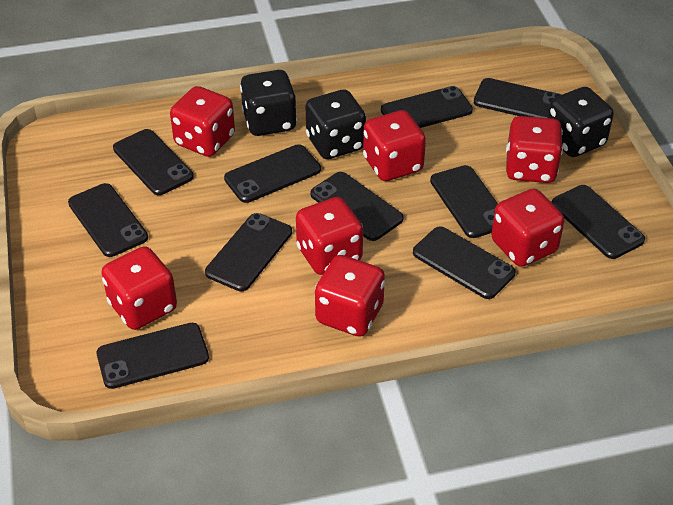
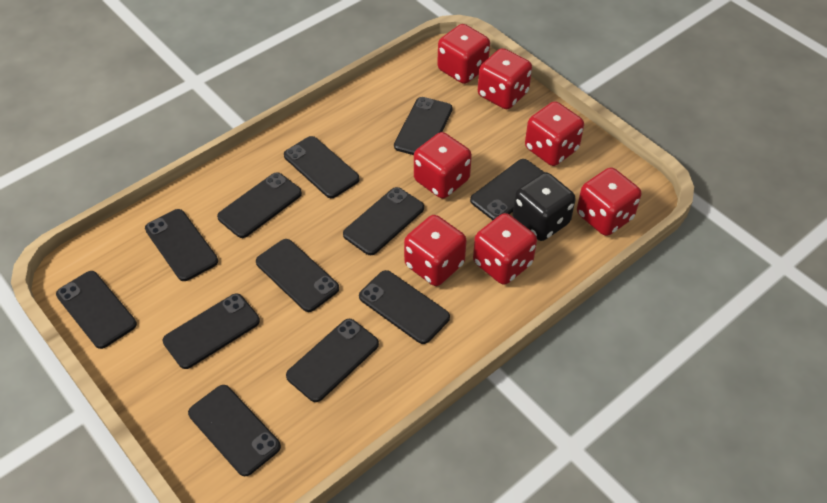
black dice: 3 -> 1
black phone: 11 -> 12

